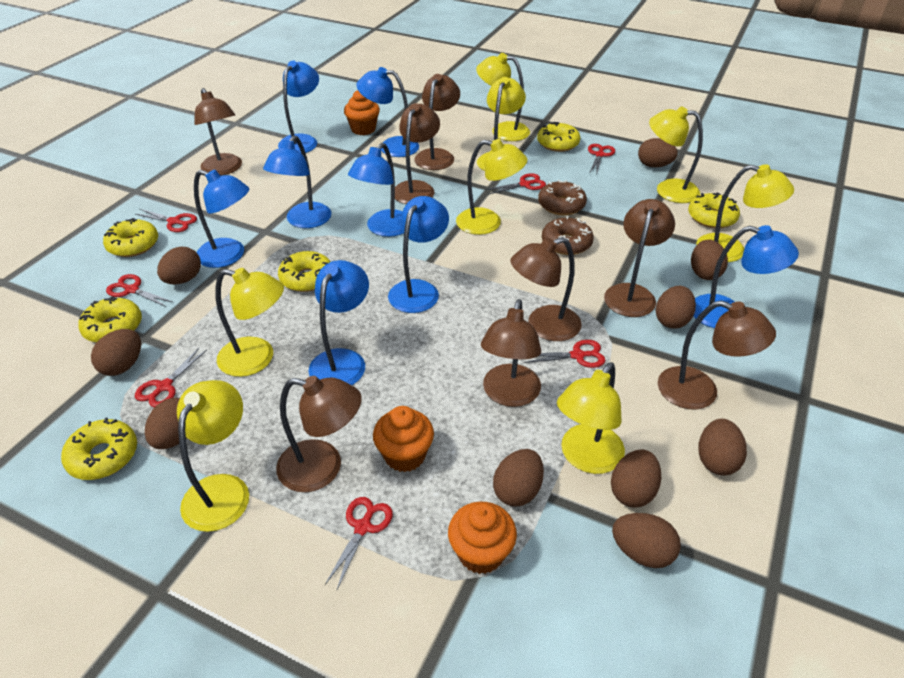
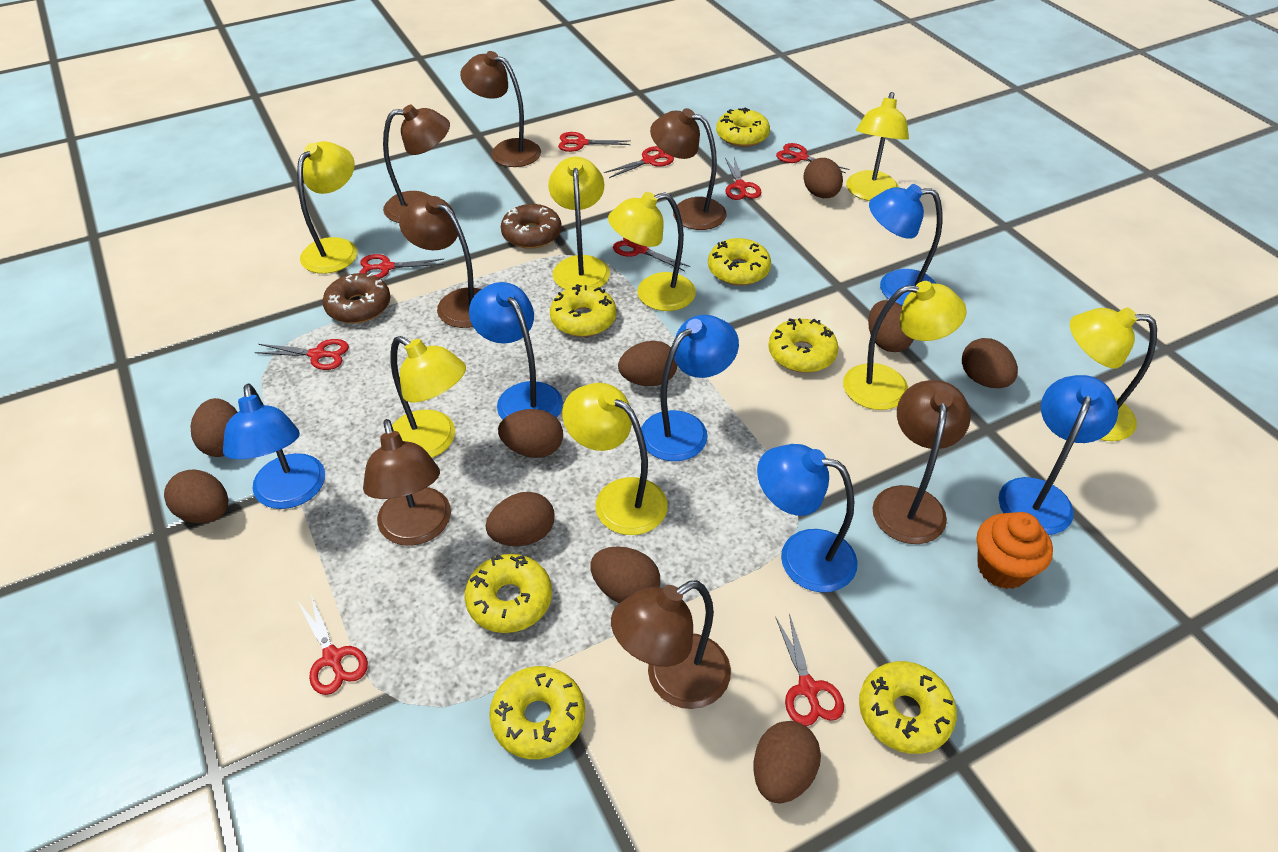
blue lamp: 8 -> 6
brown lamp: 8 -> 7
orange cupcake: 3 -> 1
red scissors: 7 -> 9
yellow donut: 6 -> 7

